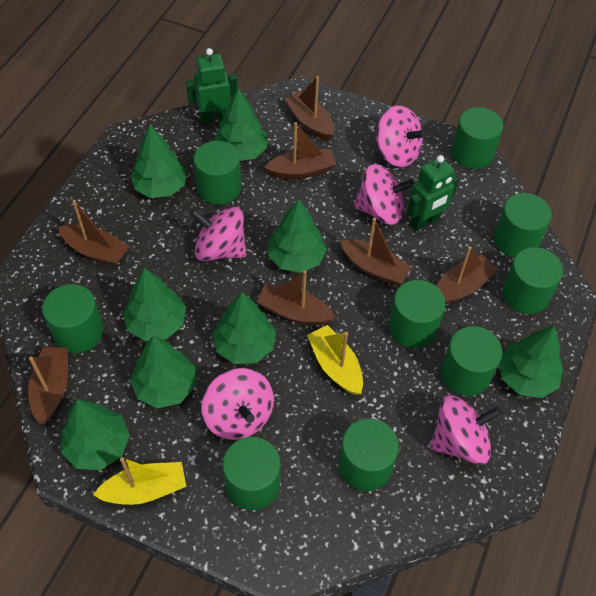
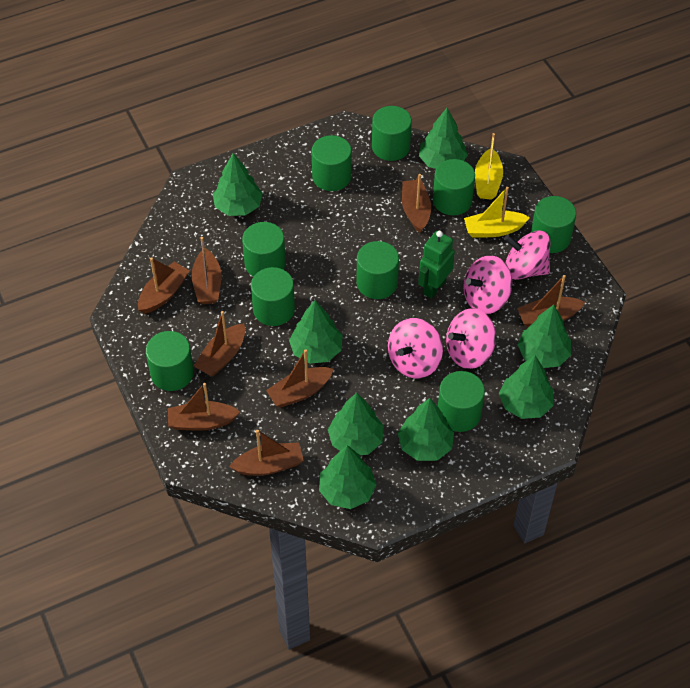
brown boat: 7 -> 8
green robot: 2 -> 1
pink spinning top: 5 -> 4

